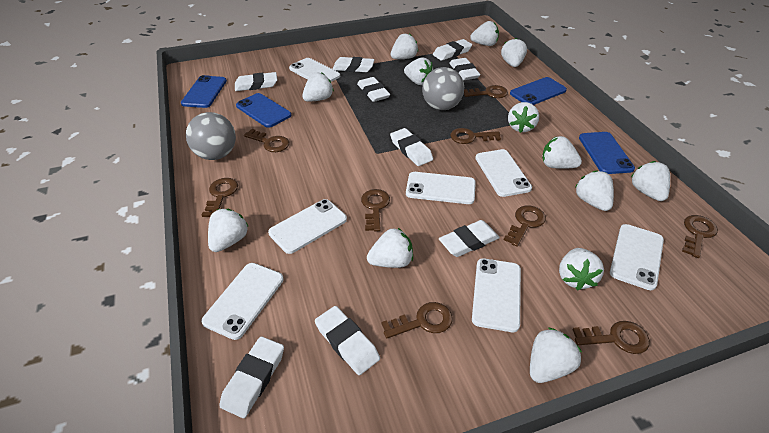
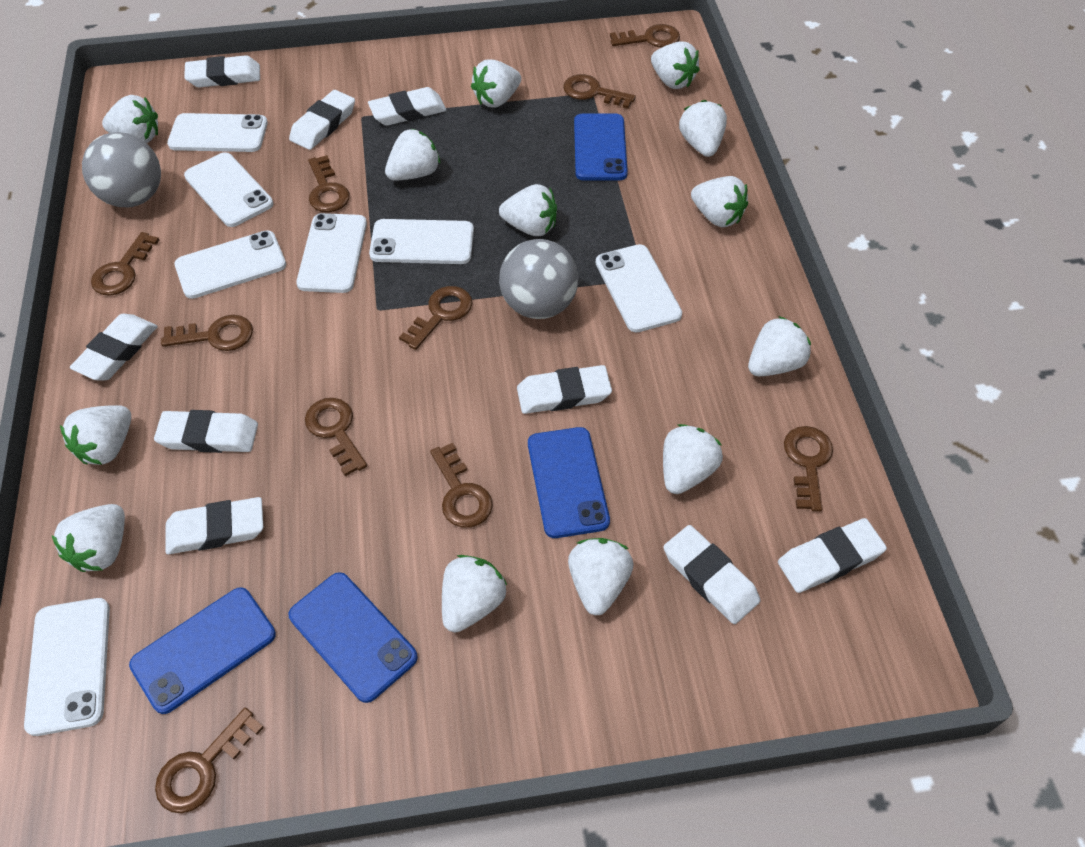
brown key: 9 -> 10

